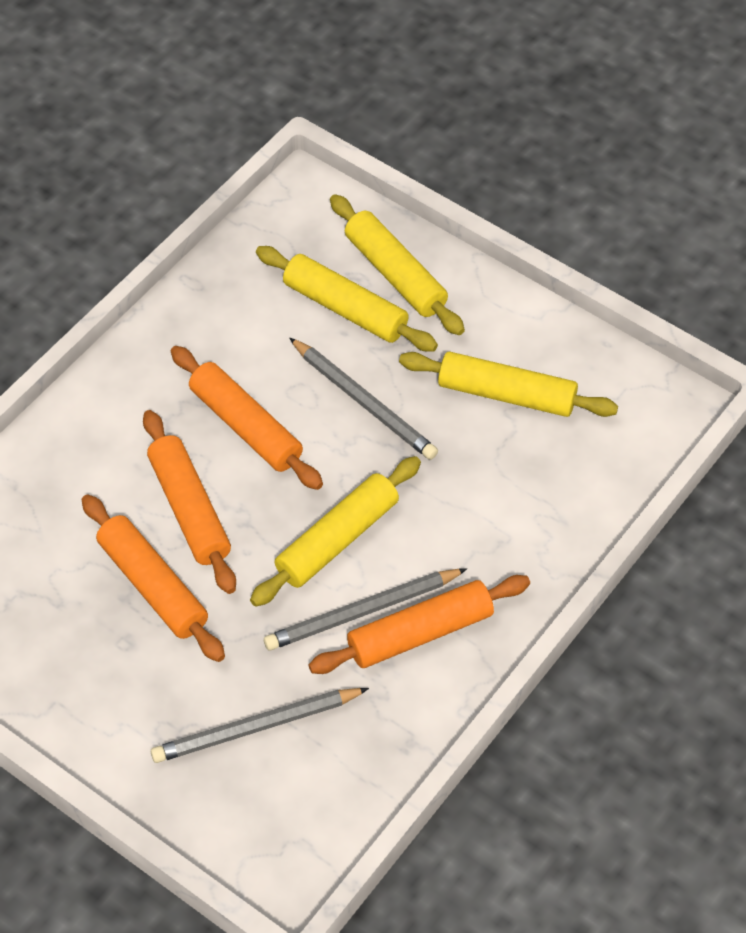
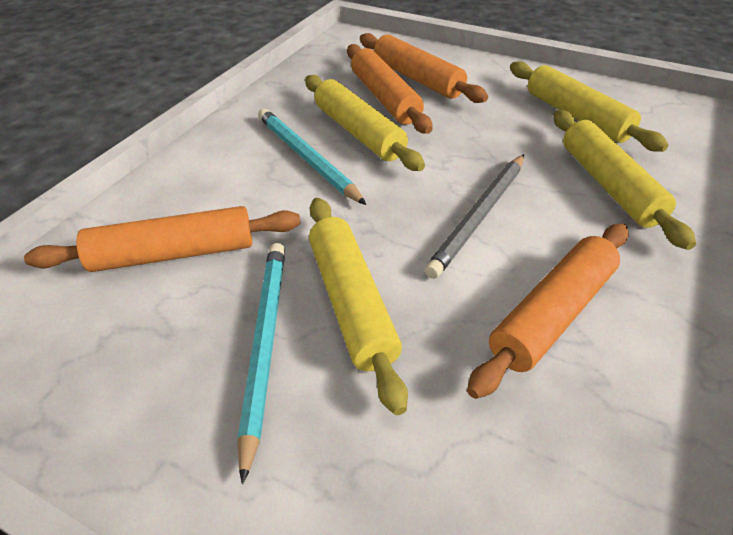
grey pencil: 3 -> 1
turquoise pencil: 0 -> 2

